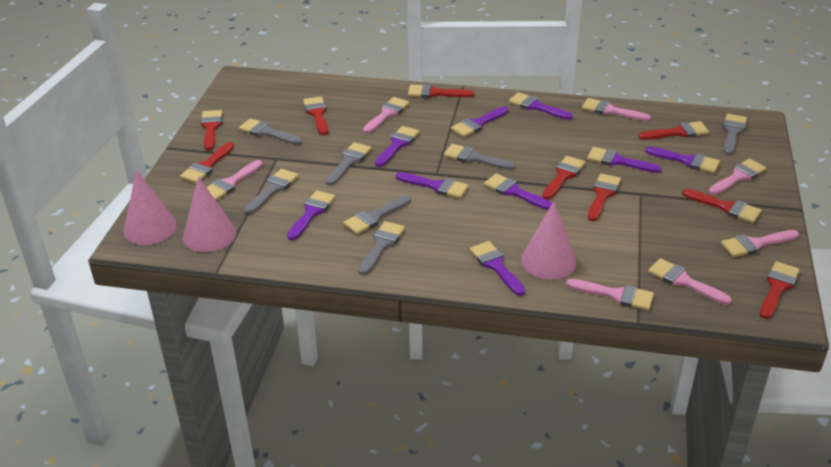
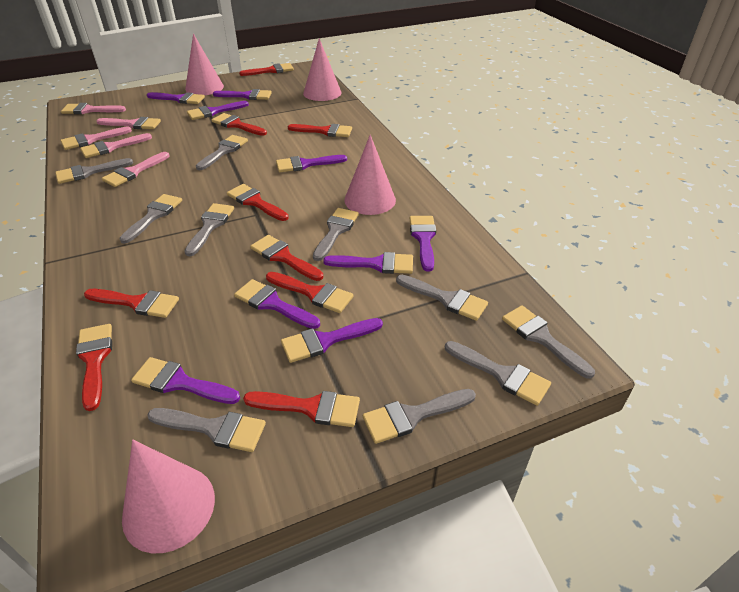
grey brush: 7 -> 10
pink brush: 7 -> 5
pink cone: 3 -> 4

